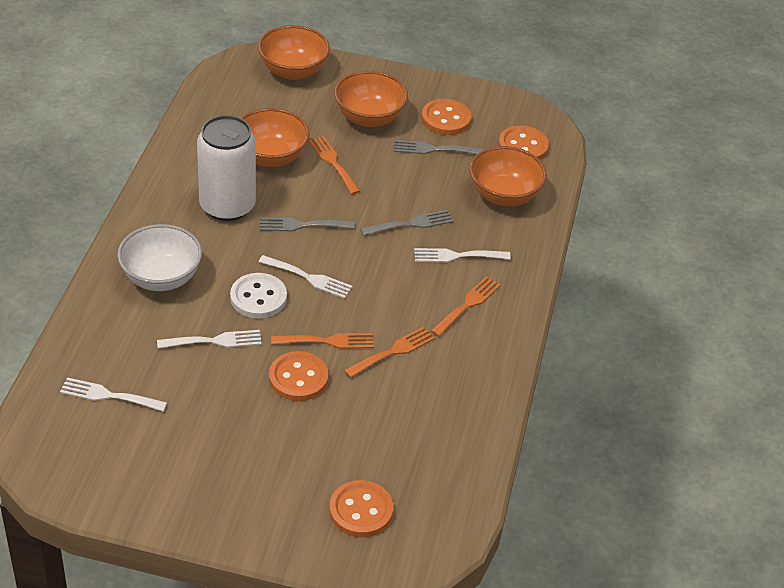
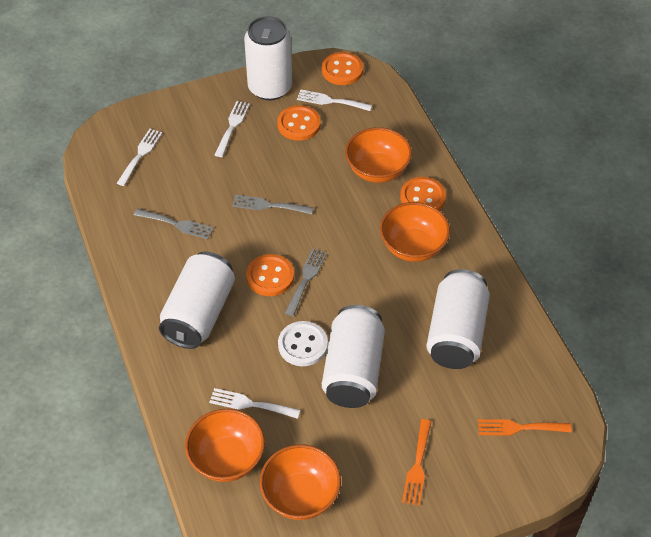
orange fork: 4 -> 2
white bowl: 1 -> 0
white can: 1 -> 4

